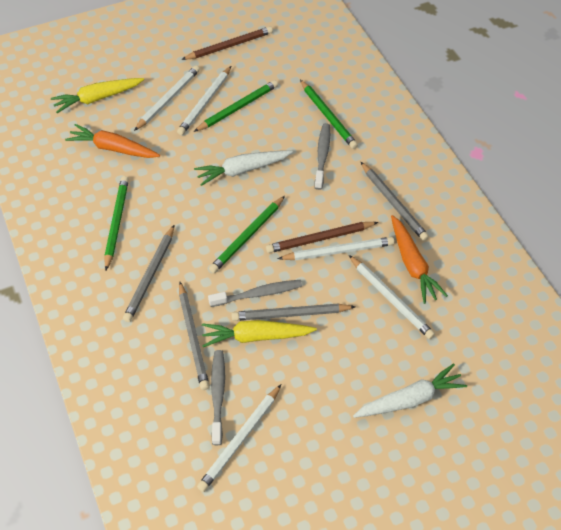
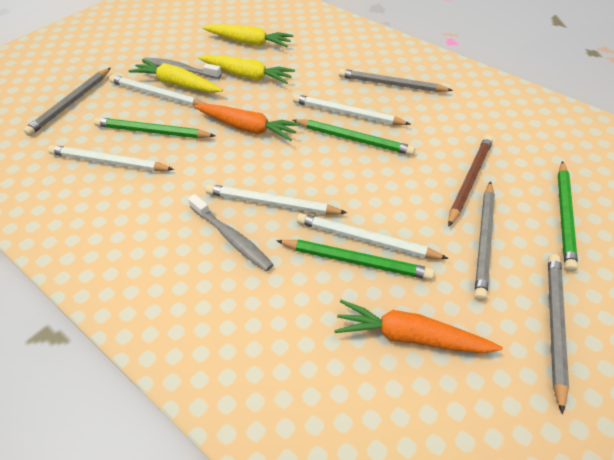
brown pencil: 2 -> 1
grey toothbrush: 3 -> 2
white carrot: 2 -> 0
yellow carrot: 2 -> 3

